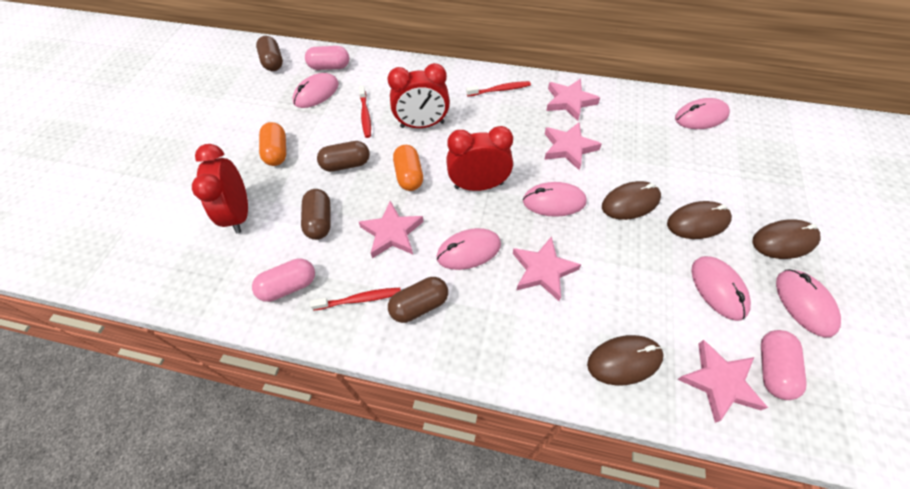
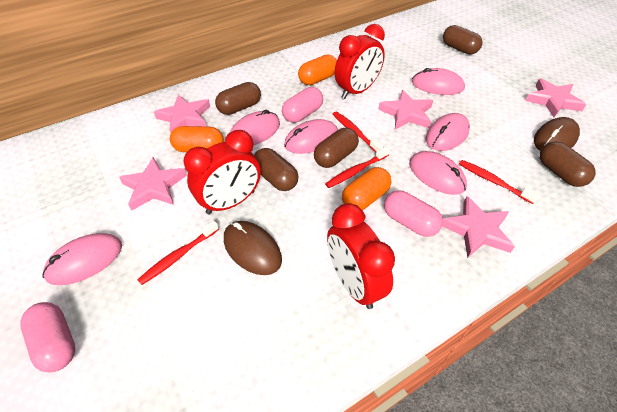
brown capsule: 4 -> 5
brown mouse: 4 -> 2
orange capsule: 2 -> 3
red toothbrush: 3 -> 4

